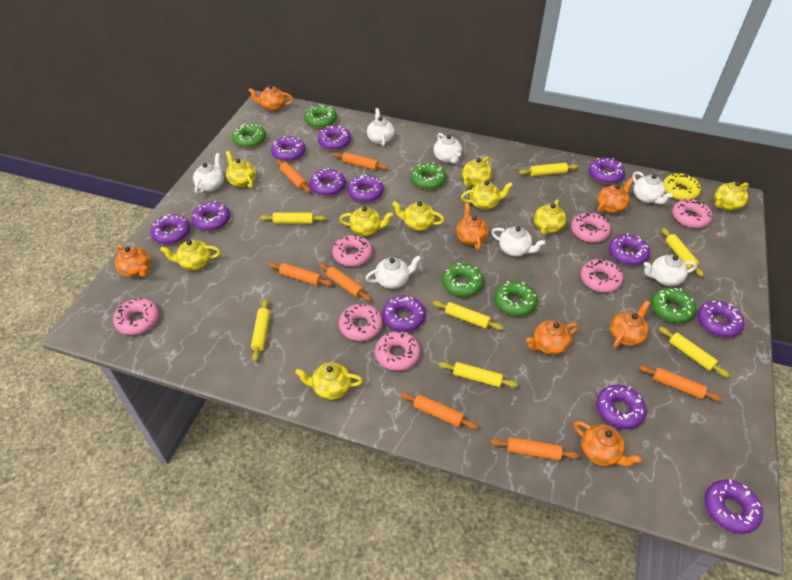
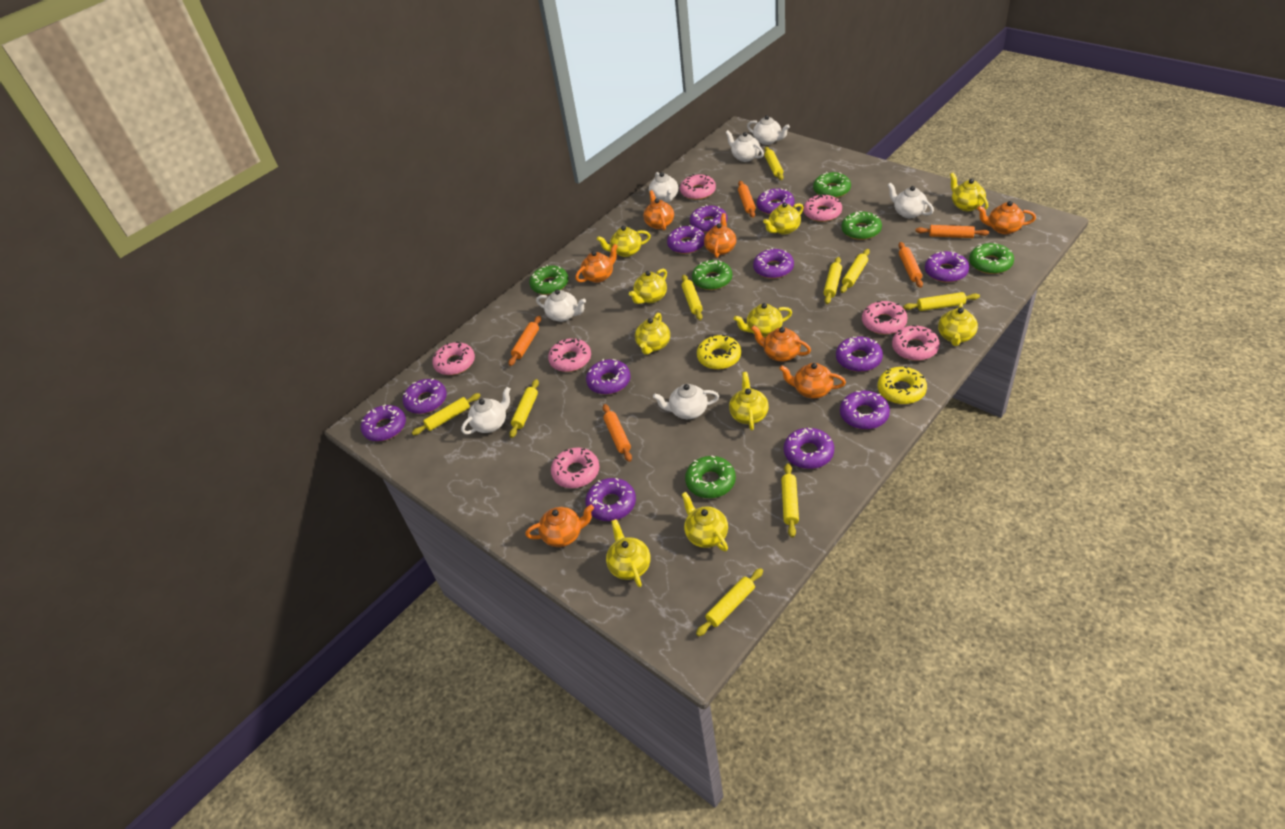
orange rolling pin: 7 -> 5
yellow donut: 1 -> 2
yellow rolling pin: 7 -> 9
yellow teapot: 9 -> 10

